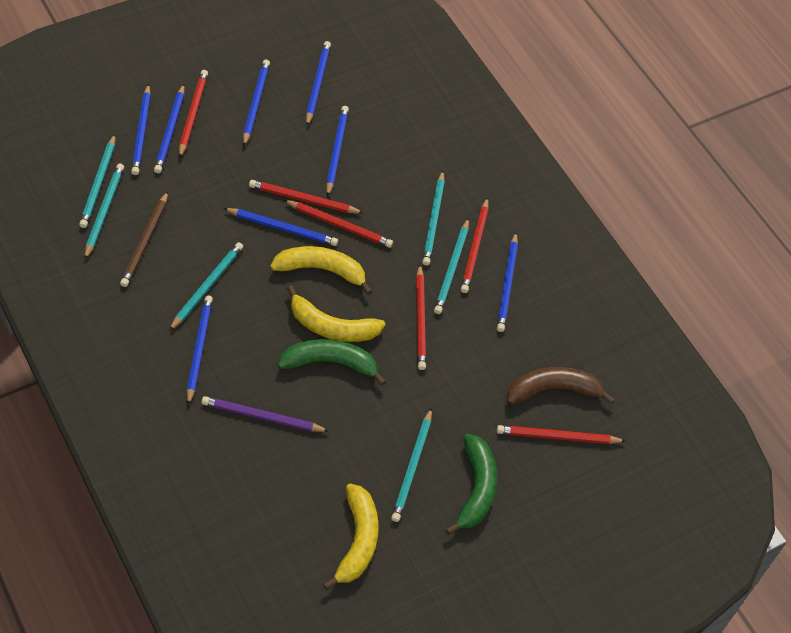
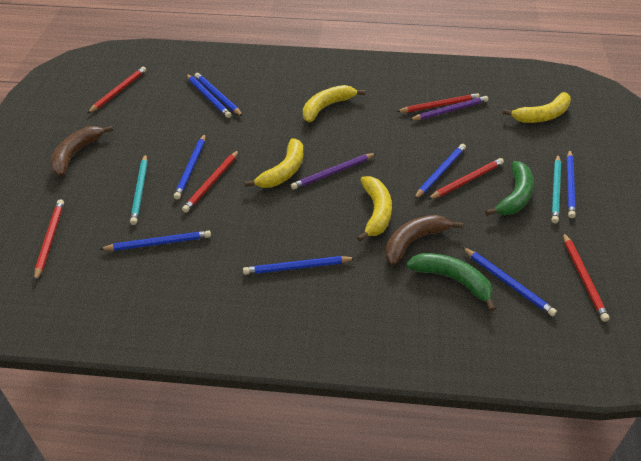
brown banana: 1 -> 2
brown pencil: 1 -> 0
purple pencil: 1 -> 2
turquoise pencil: 6 -> 2
yellow banana: 3 -> 4

